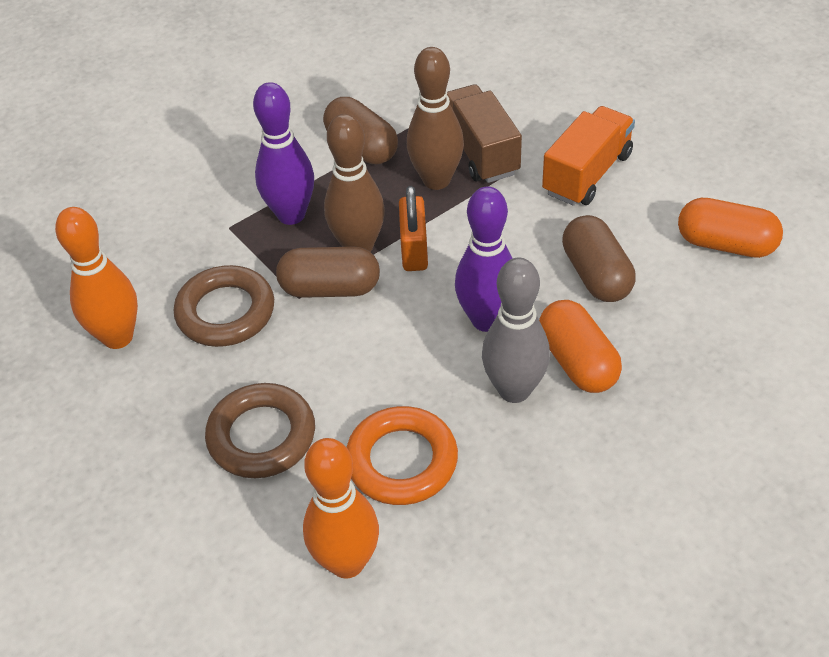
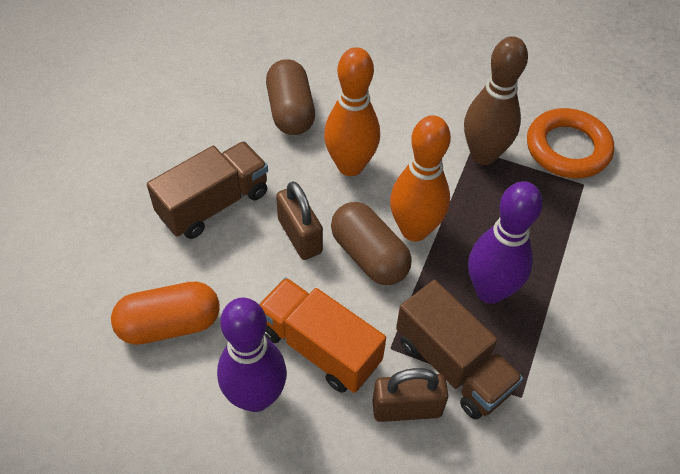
brown bowling pin: 2 -> 1
brown capsule: 3 -> 2
brown padlock: 0 -> 2
brown ring: 2 -> 0
brown truck: 1 -> 2
grey bowling pin: 1 -> 0
orange capsule: 2 -> 1
orange padlock: 1 -> 0

